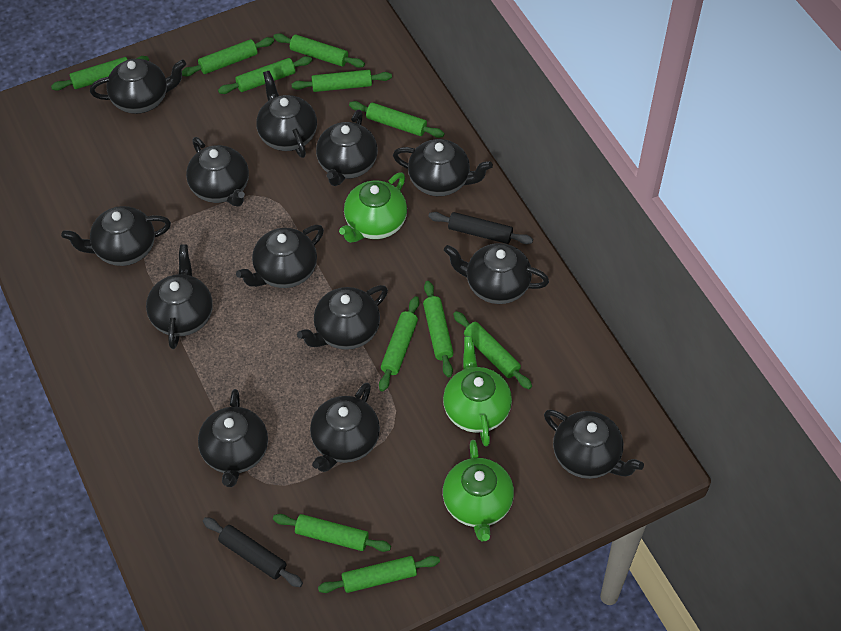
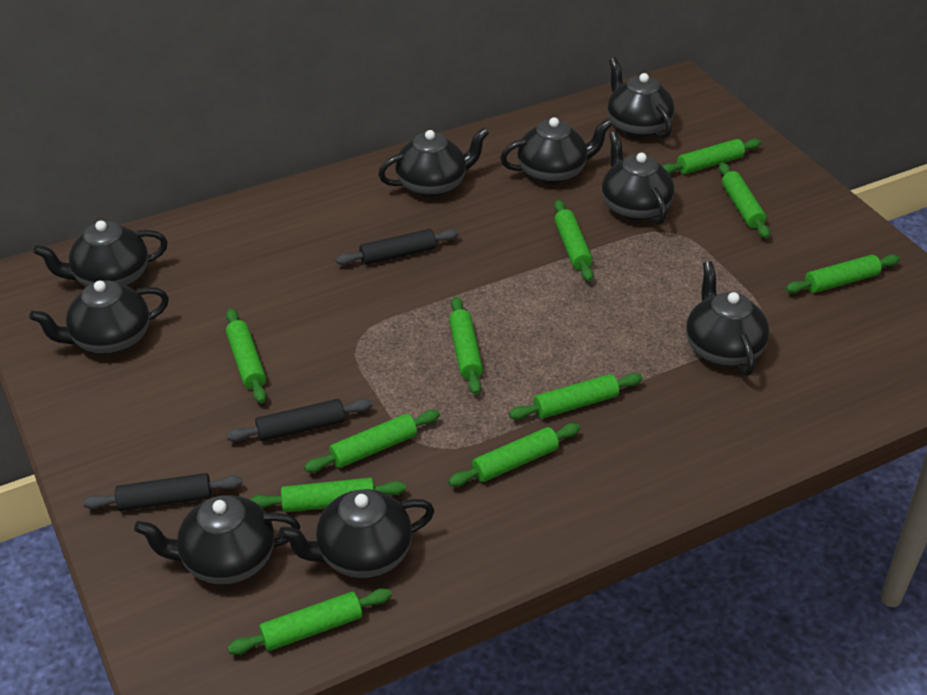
black rolling pin: 2 -> 3
black teapot: 13 -> 9
green teapot: 3 -> 0

